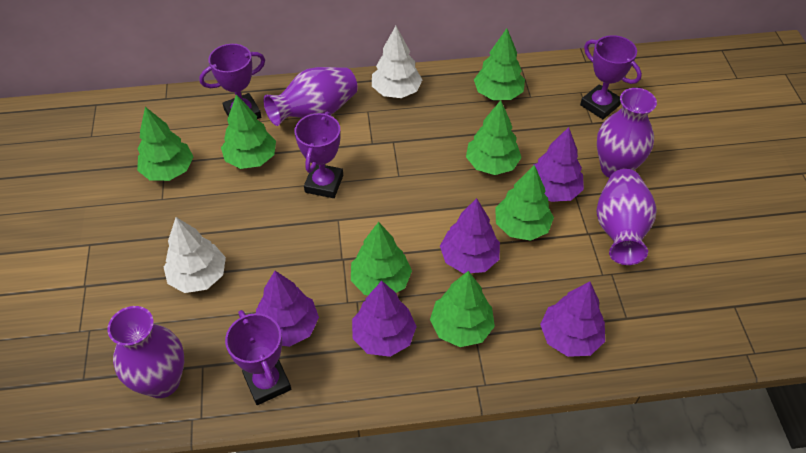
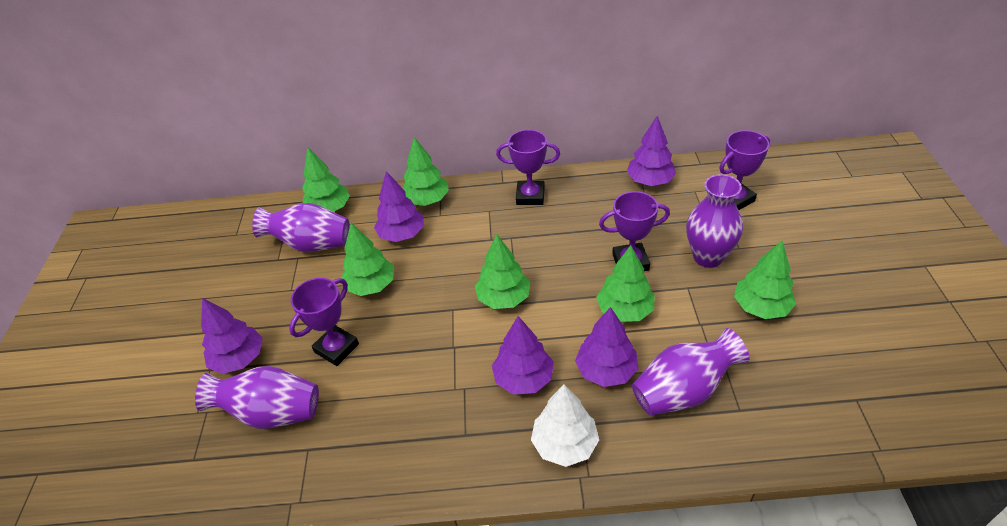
green tree: 7 -> 6
white tree: 2 -> 1

